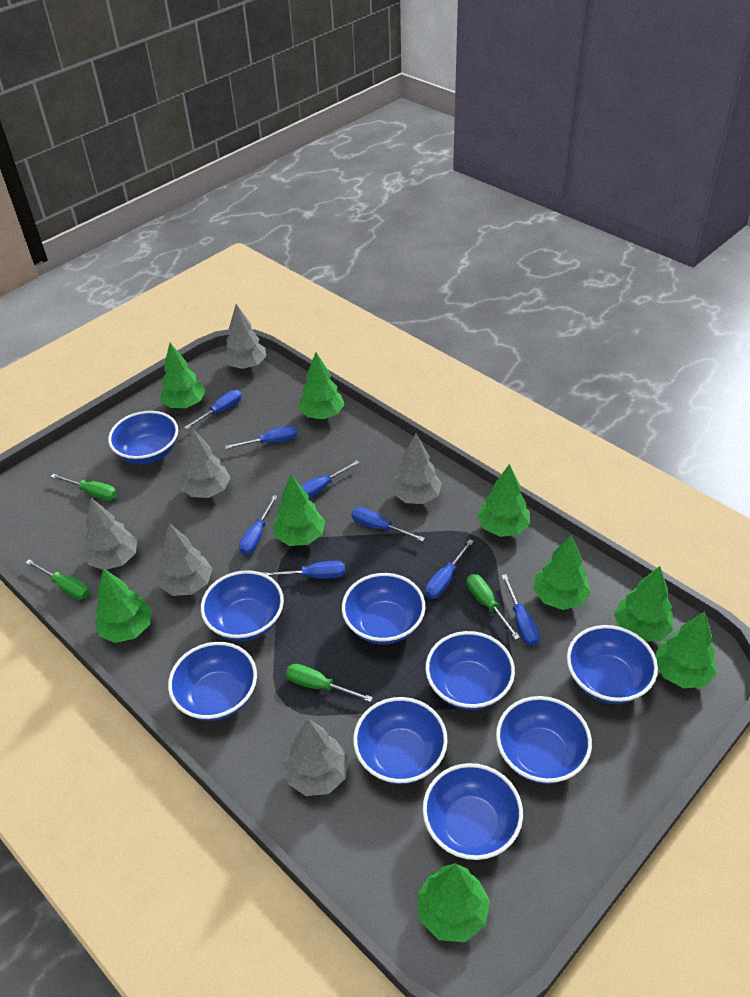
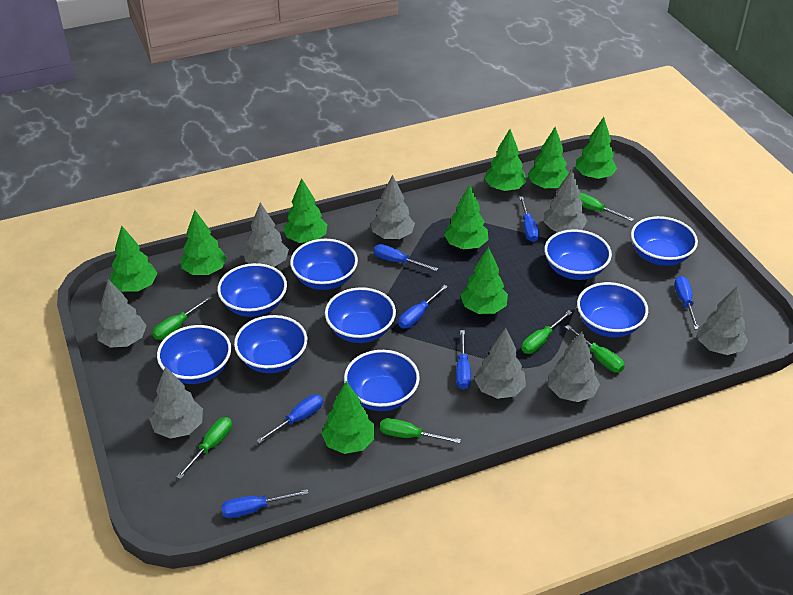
blue screwdriver: 8 -> 7
green screwdriver: 4 -> 6
grey tree: 6 -> 8

